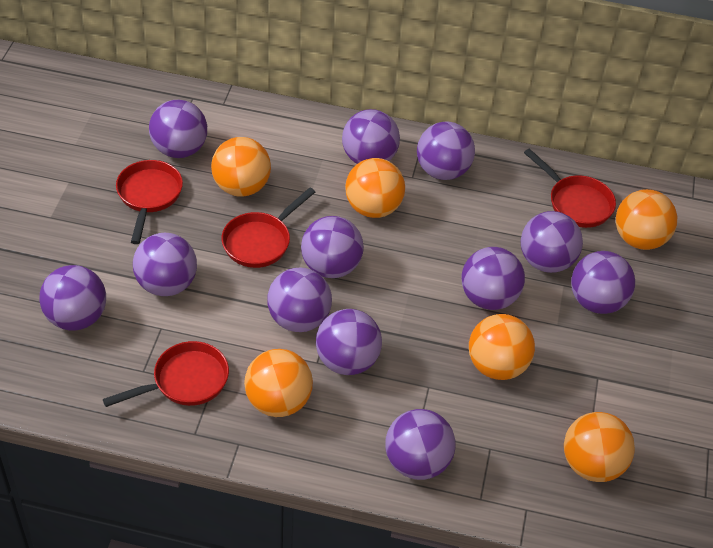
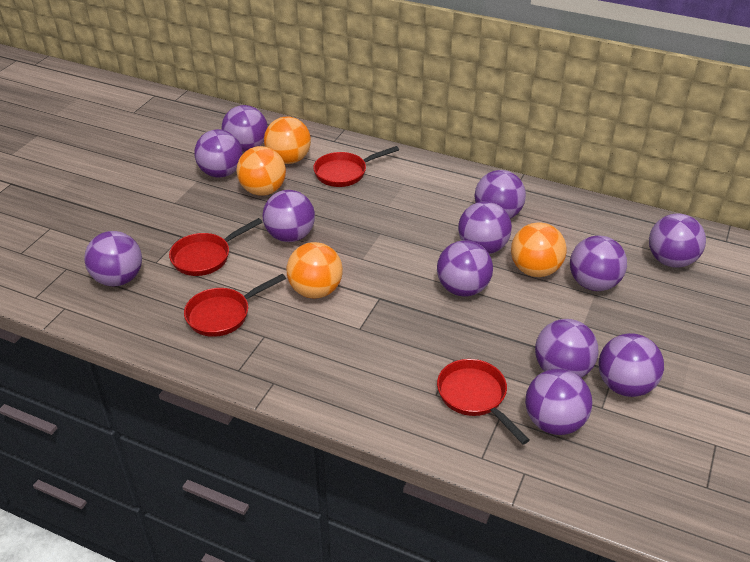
orange ball: 6 -> 4

